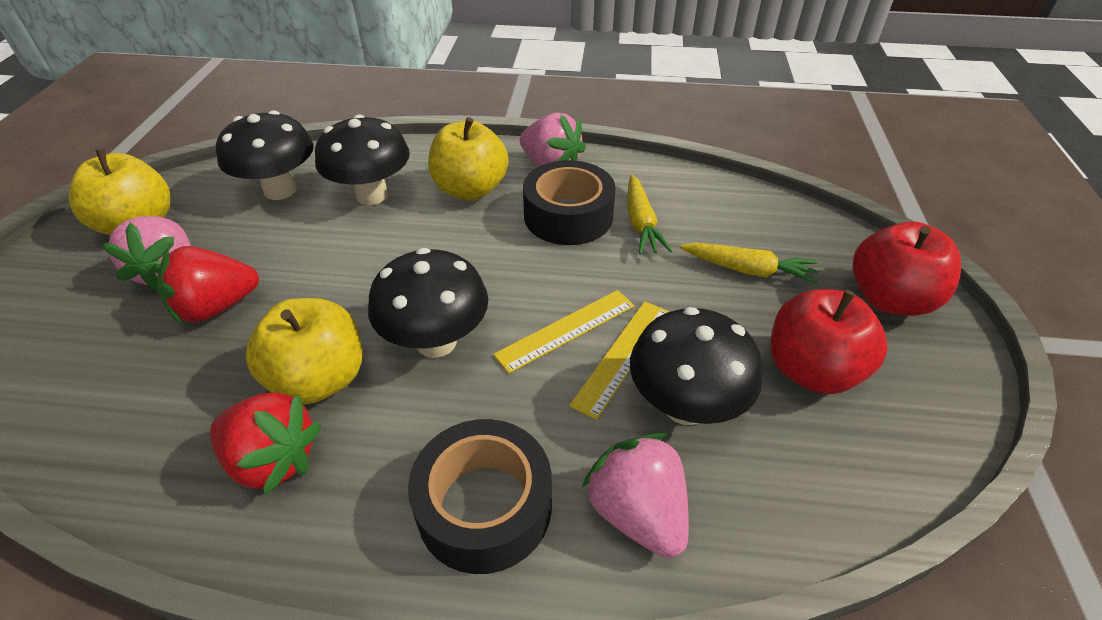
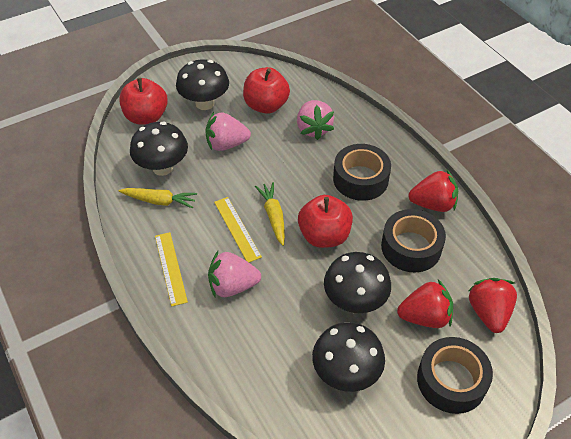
black tape: 2 -> 3
red apple: 2 -> 3
red strawberry: 2 -> 3
yellow apple: 3 -> 0

